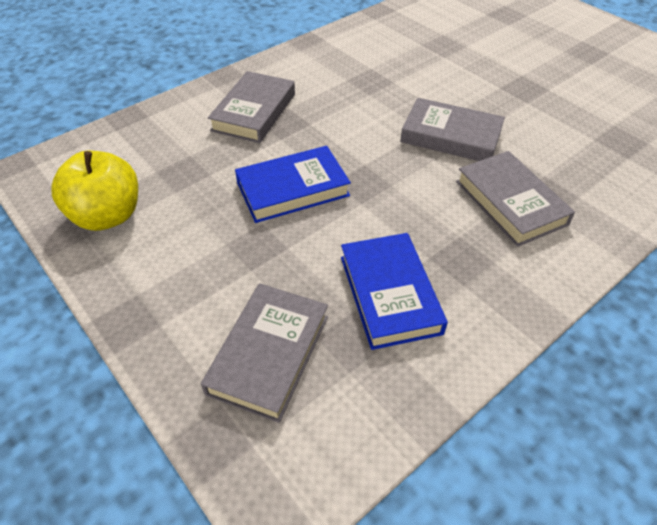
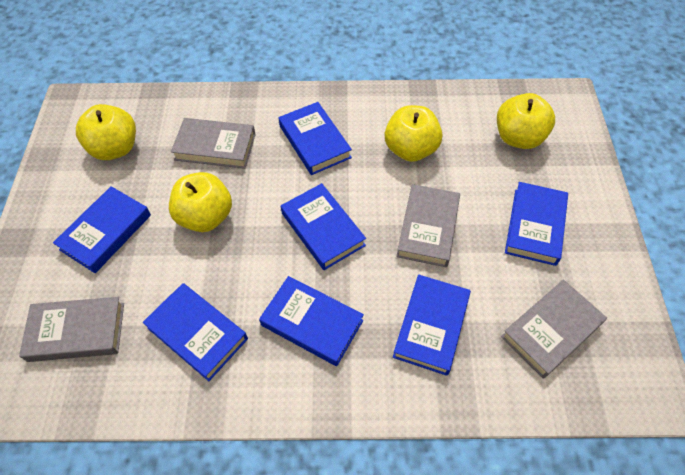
blue book: 2 -> 7
yellow apple: 1 -> 4

